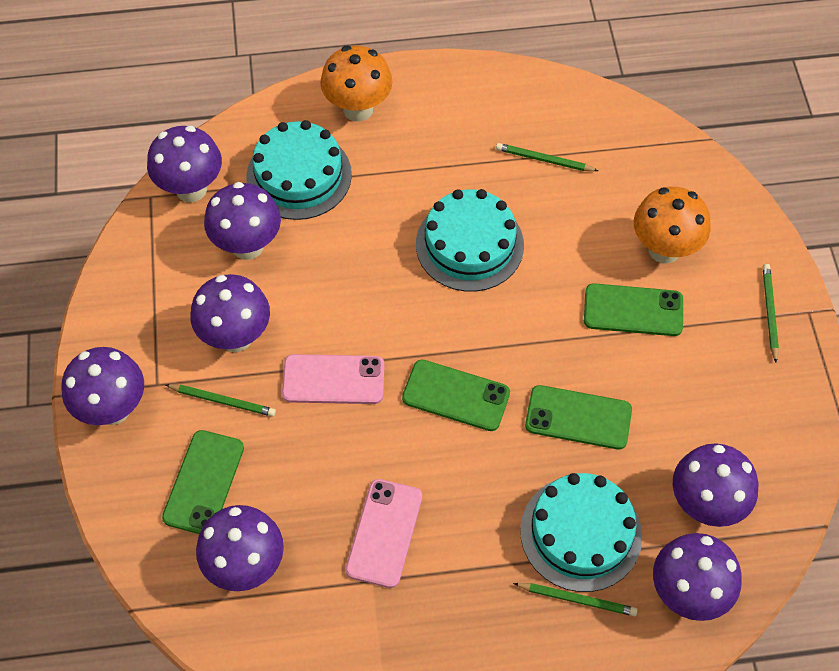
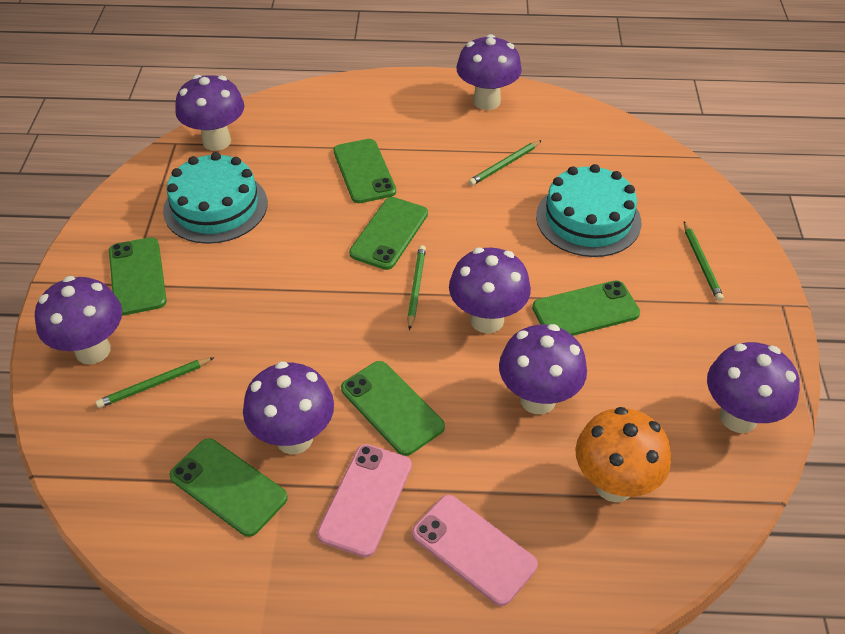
green phone: 4 -> 6
orange mushroom: 2 -> 1
turquoise cake: 3 -> 2

